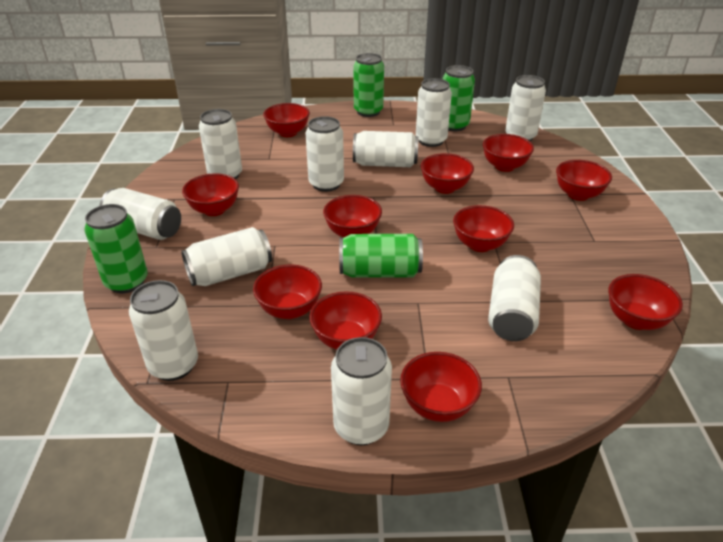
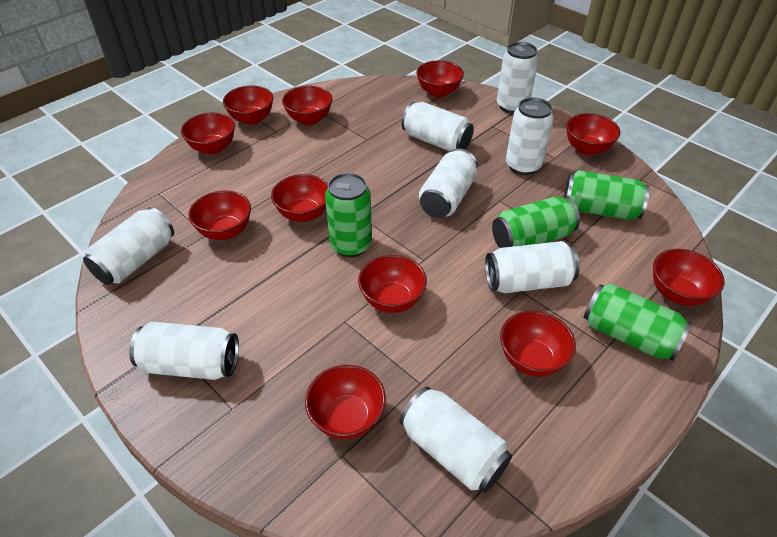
white can: 10 -> 8

